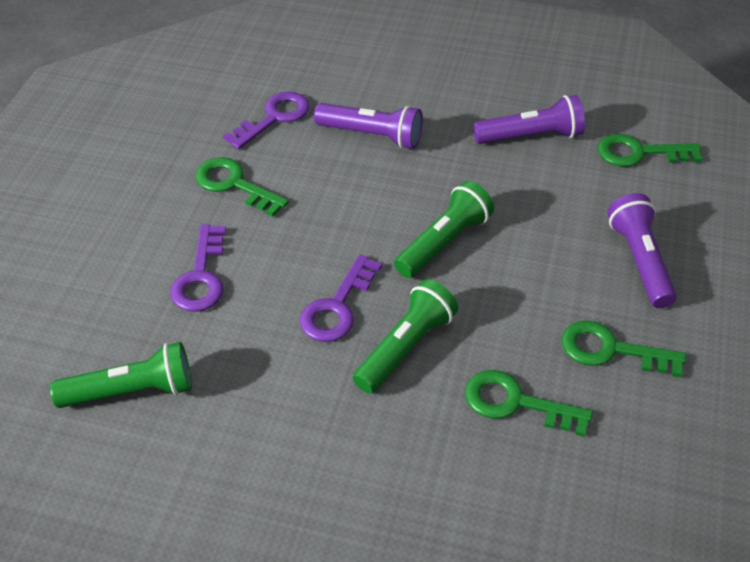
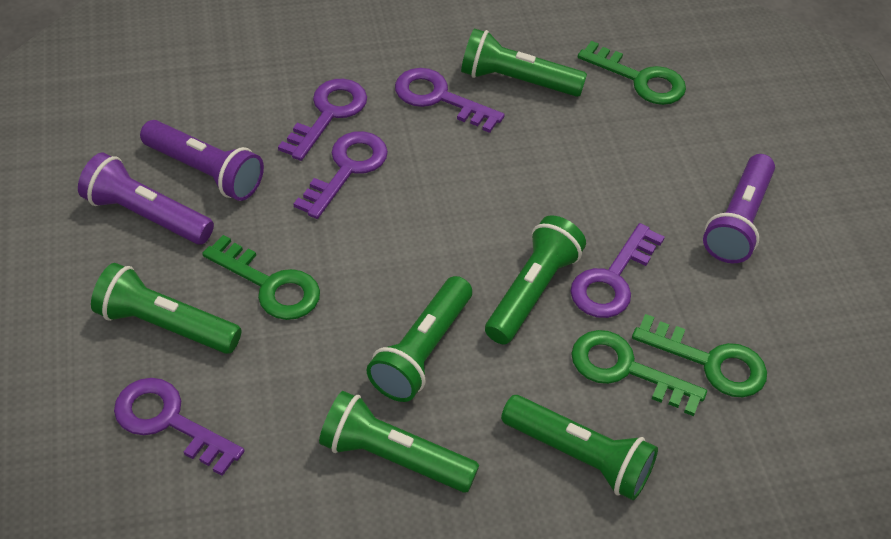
green flashlight: 3 -> 6
purple key: 3 -> 5

